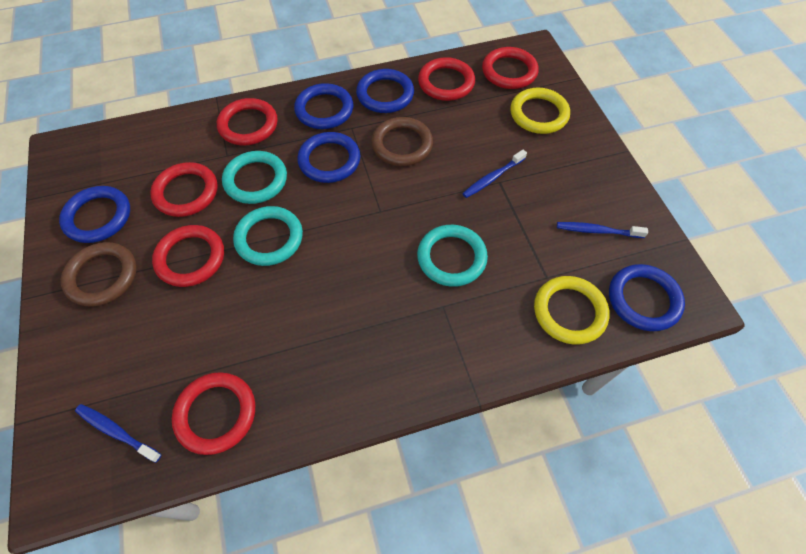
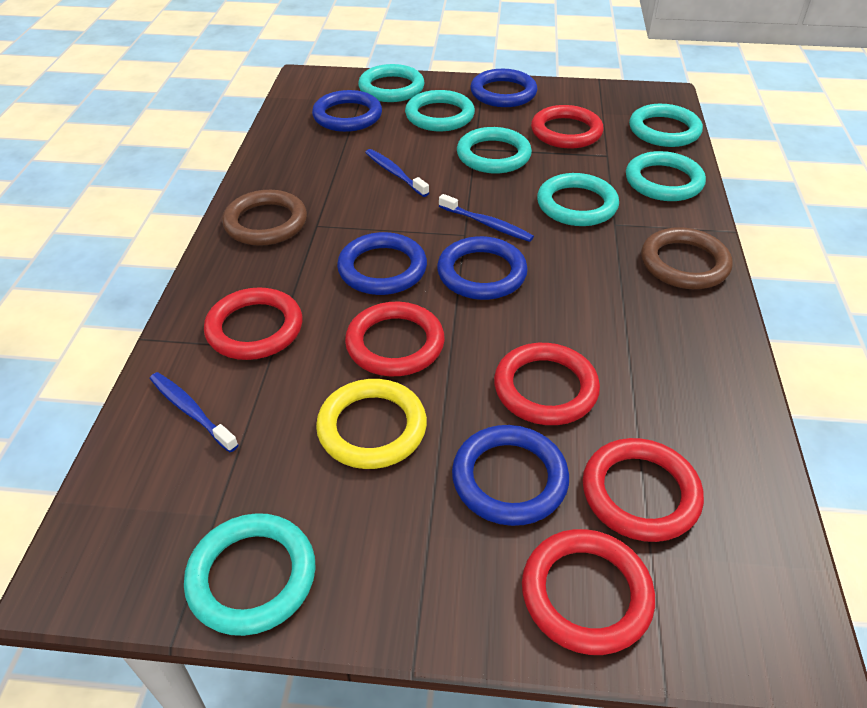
turquoise ring: 3 -> 7
yellow ring: 2 -> 1

